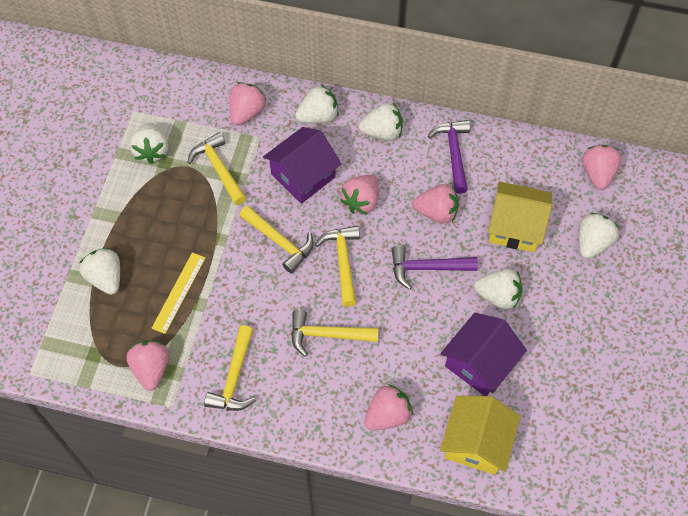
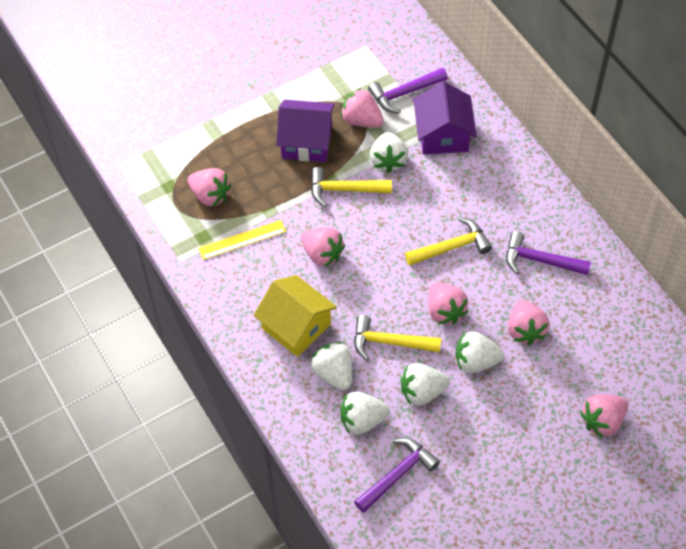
purple hammer: 2 -> 3
white strawberry: 6 -> 5
yellow hammer: 5 -> 3
yellow house: 2 -> 1

